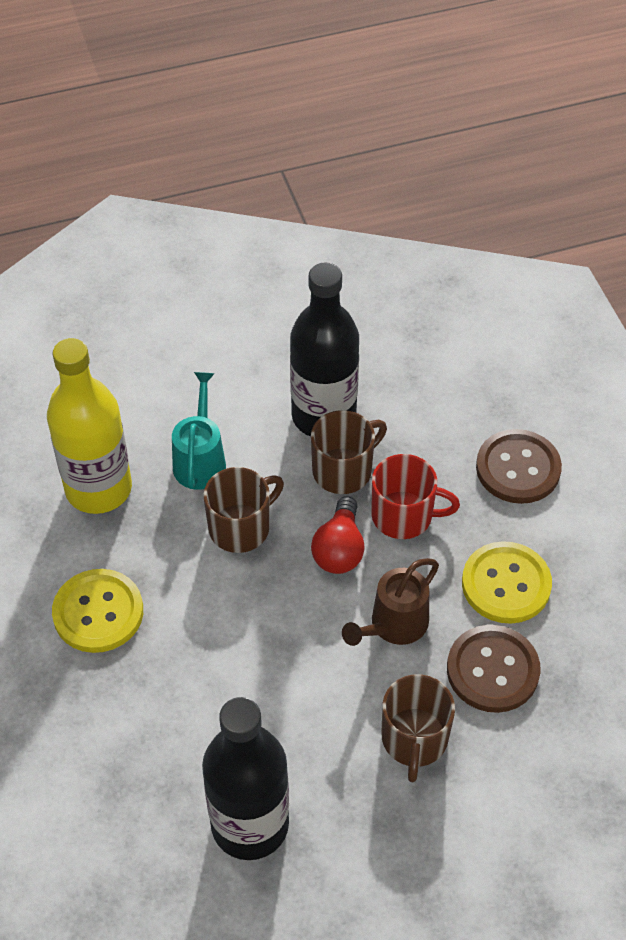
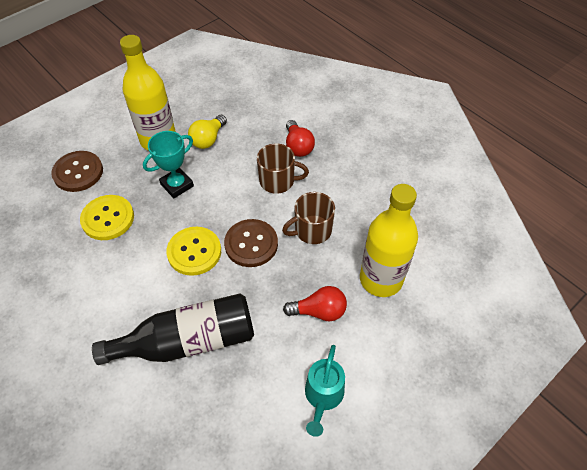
black bottle: 2 -> 1
brown mug: 3 -> 2
brown watering can: 1 -> 0
red light bulb: 1 -> 2
red mug: 1 -> 0
turquoise trophy: 0 -> 1
yellow bottle: 1 -> 2
yellow light bulb: 0 -> 1

